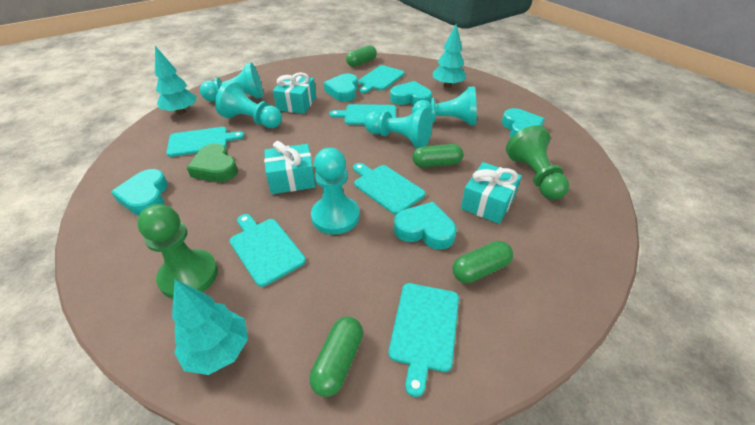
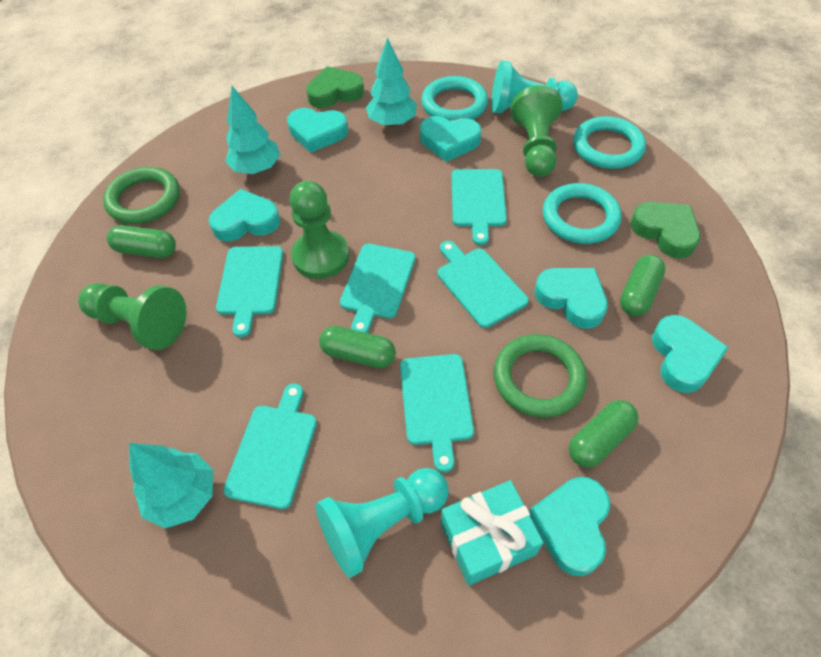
green heart: 1 -> 2
green pawn: 2 -> 3
green ring: 0 -> 2
turquoise gift: 3 -> 1
turquoise heart: 5 -> 6
turquoise pawn: 5 -> 2
turquoise ring: 0 -> 3

